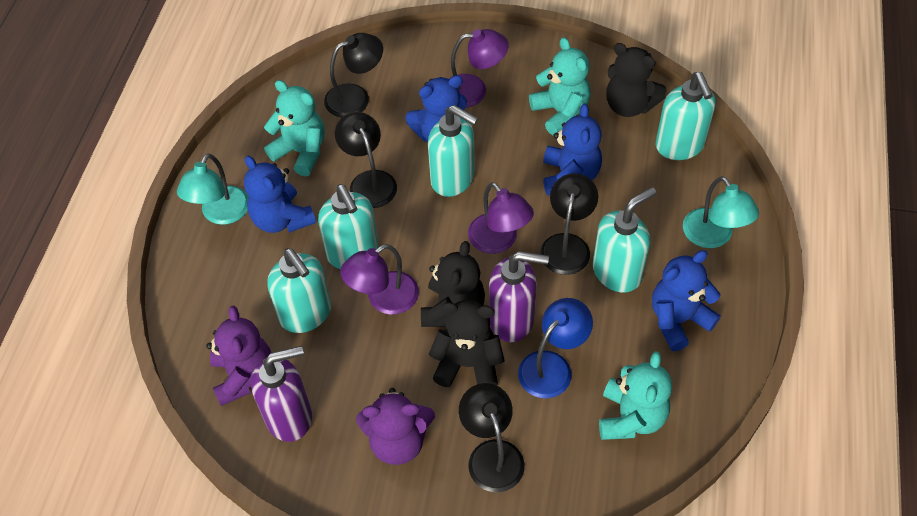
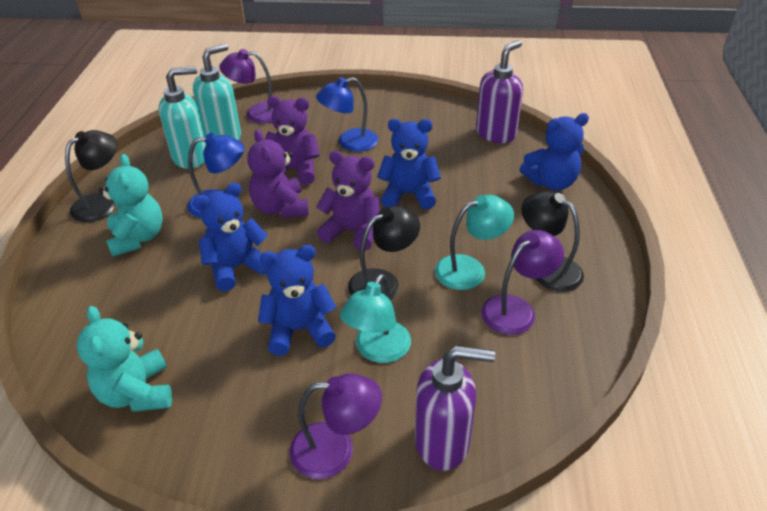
black lamp: 4 -> 3
black teddy bear: 3 -> 0
blue lamp: 1 -> 2
purple teddy bear: 2 -> 3
turquoise soap dispenser: 5 -> 2
turquoise teddy bear: 3 -> 2

